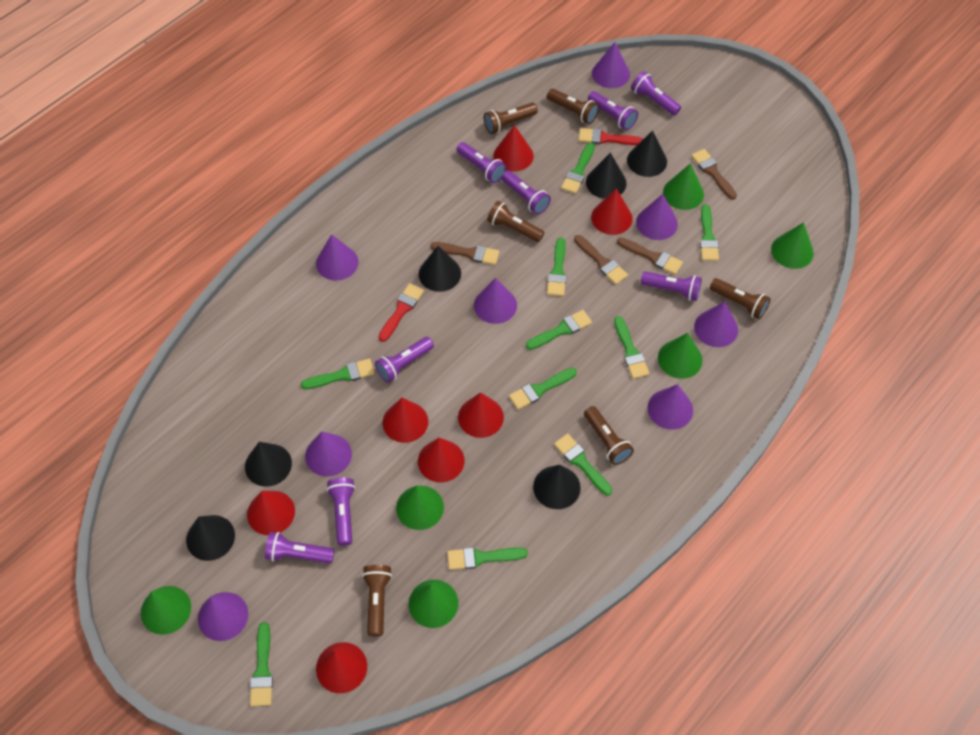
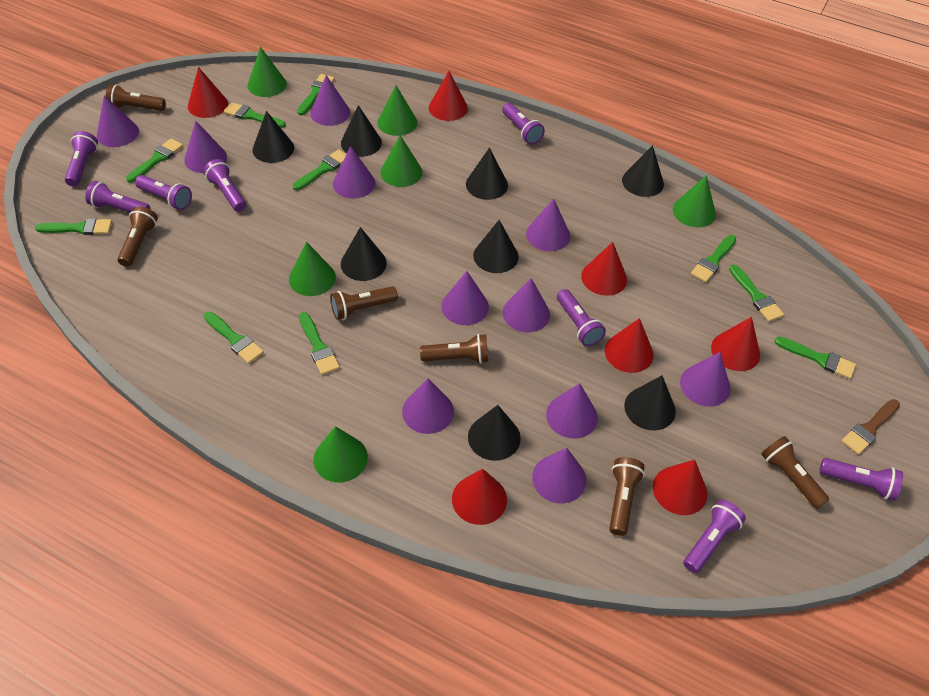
black cone: 6 -> 8
brown brush: 4 -> 1
purple cone: 8 -> 11
red brush: 2 -> 0

